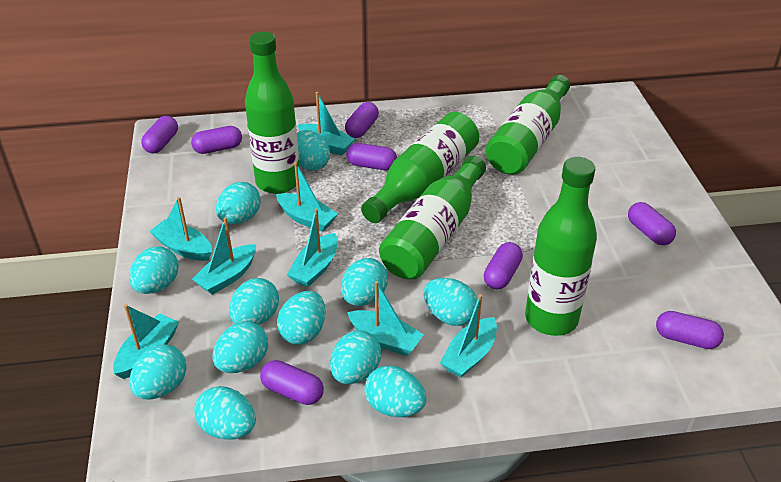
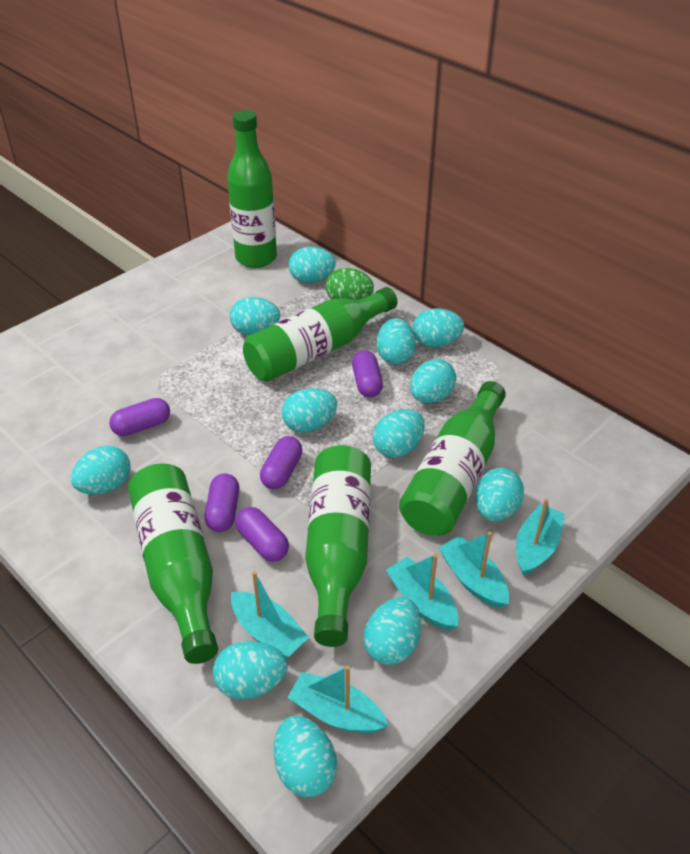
green egg: 0 -> 1
purple capsule: 8 -> 5
turquoise boat: 8 -> 5

